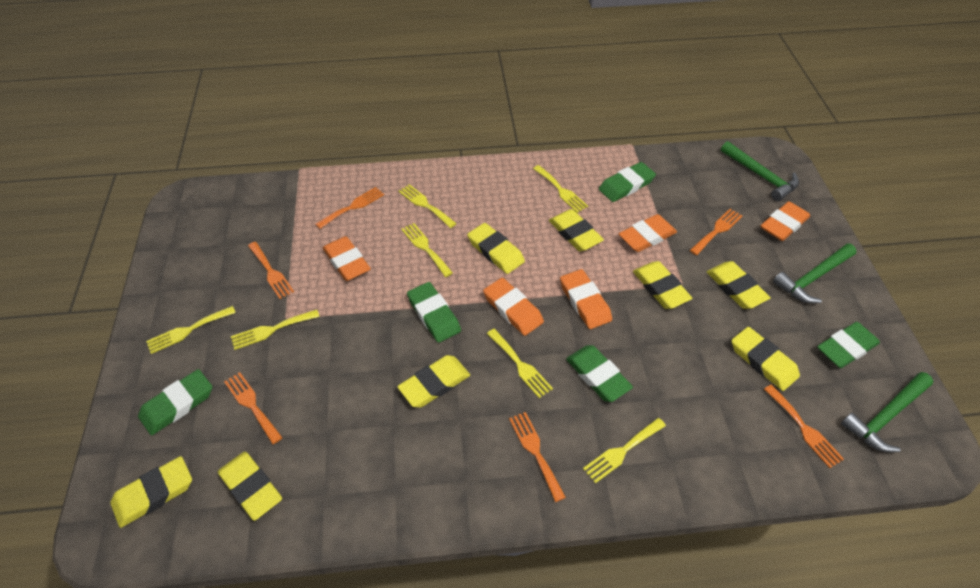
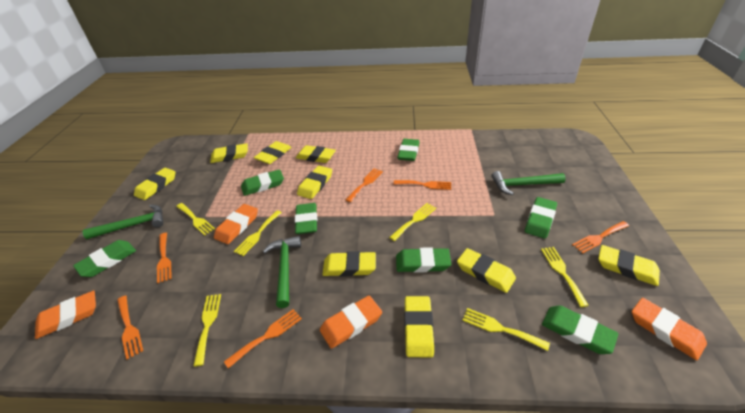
green eraser: 5 -> 7
orange eraser: 5 -> 4
yellow eraser: 8 -> 9
yellow fork: 7 -> 6

